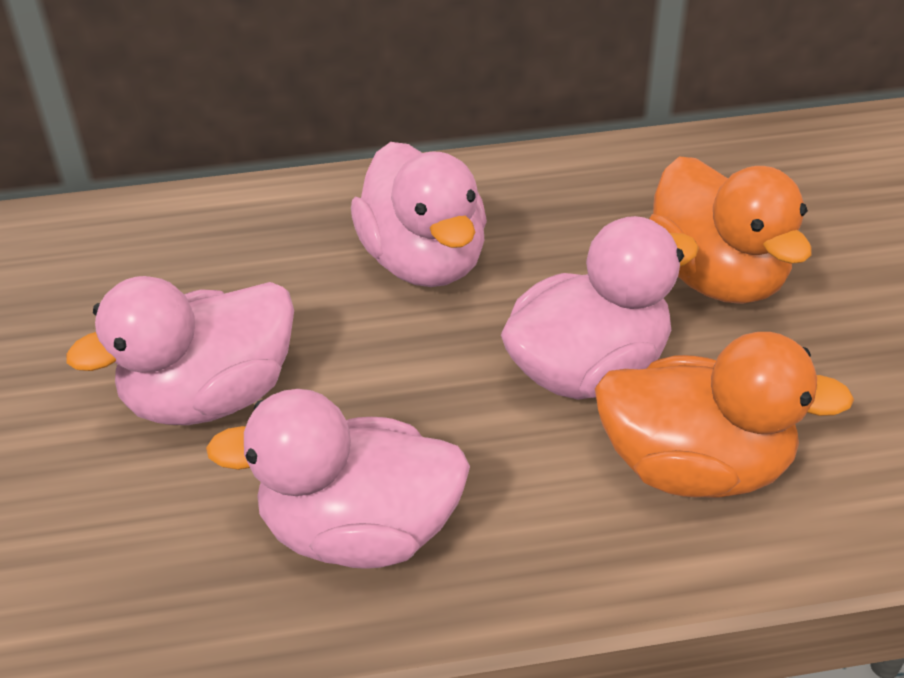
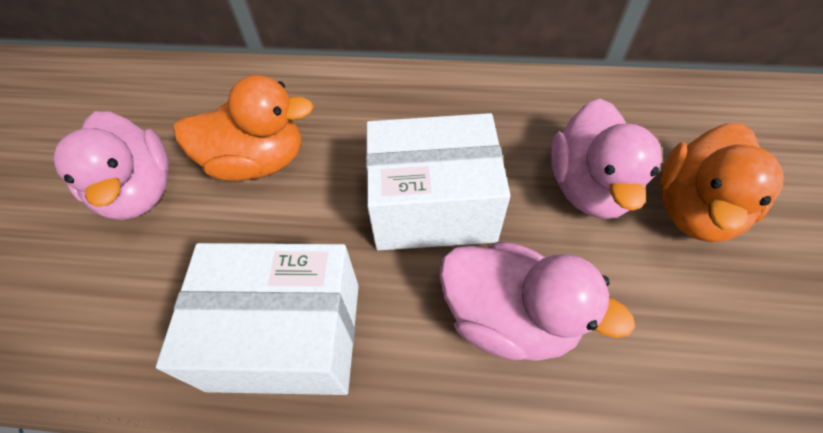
pink duck: 4 -> 3
white box: 0 -> 2

